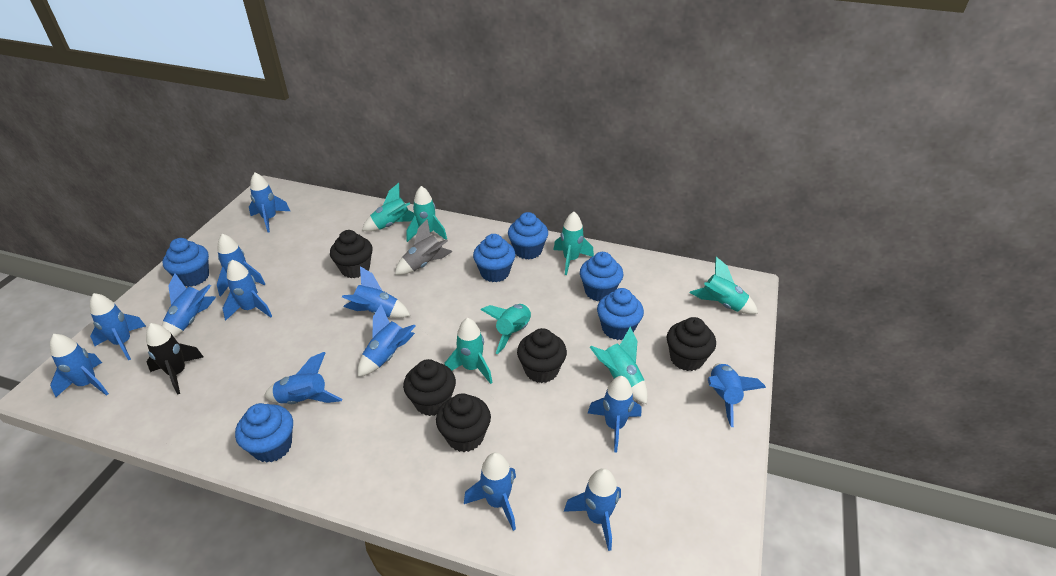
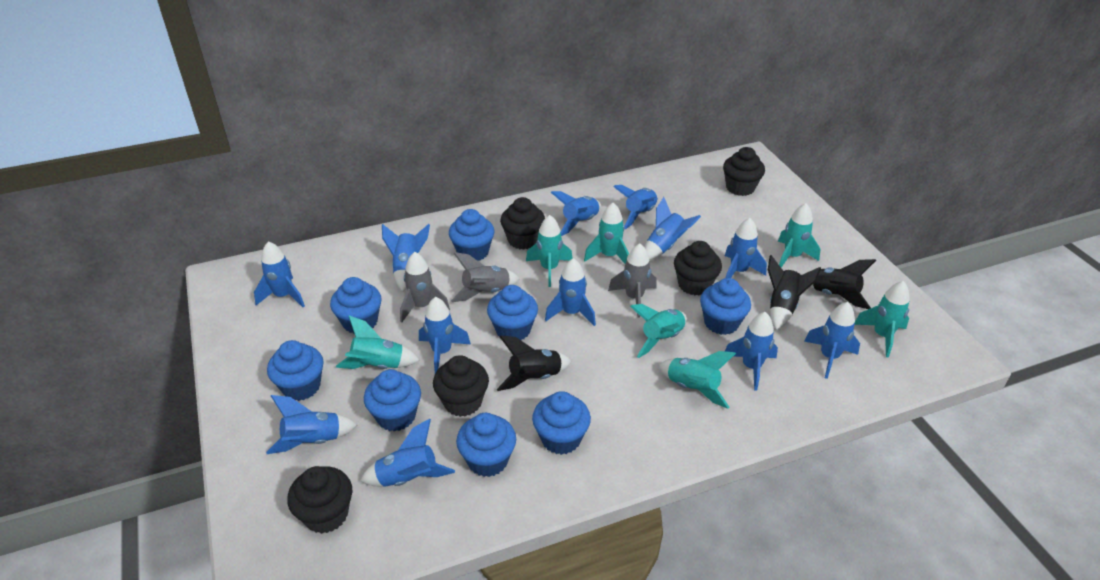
black rocket: 1 -> 3
blue cupcake: 6 -> 8
blue rocket: 13 -> 12
grey rocket: 1 -> 3

